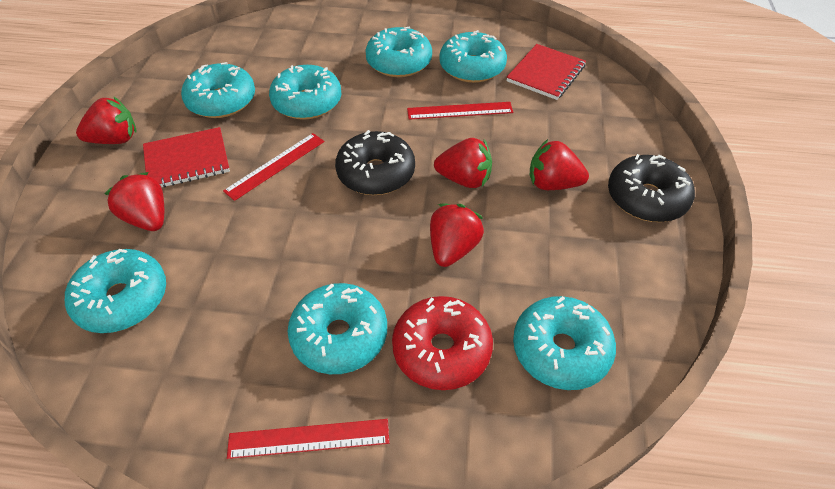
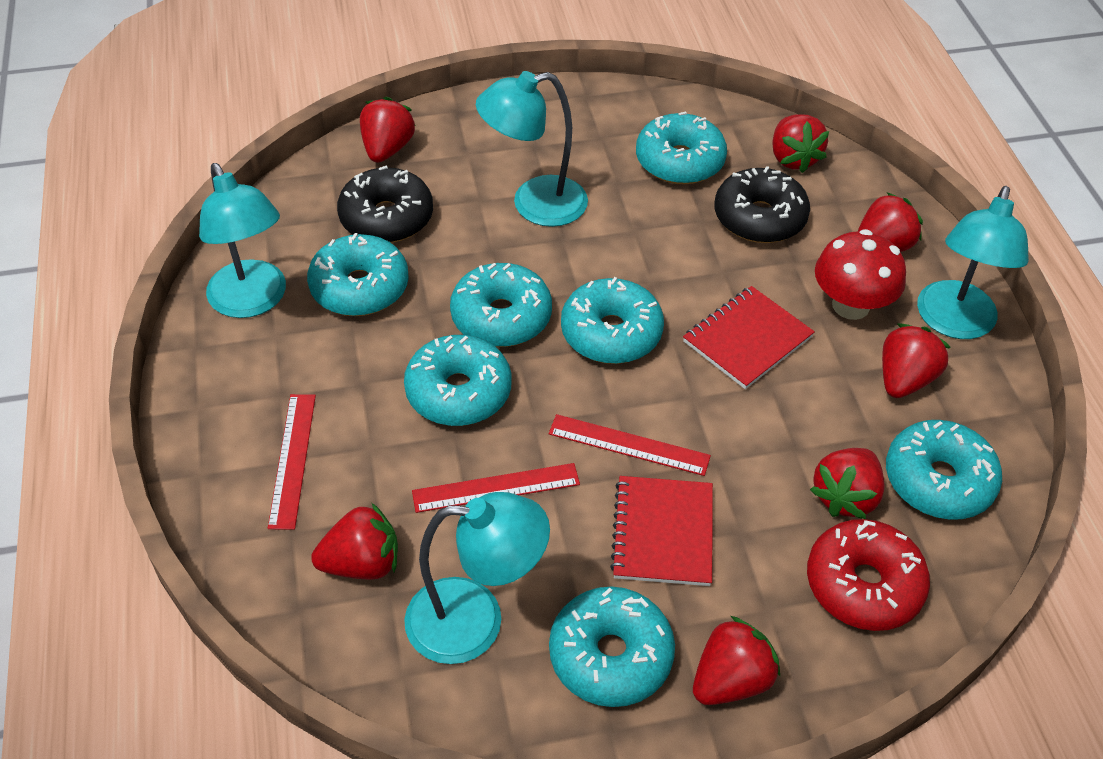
red mushroom: 0 -> 1
red strawberry: 5 -> 7
turquoise lamp: 0 -> 4

